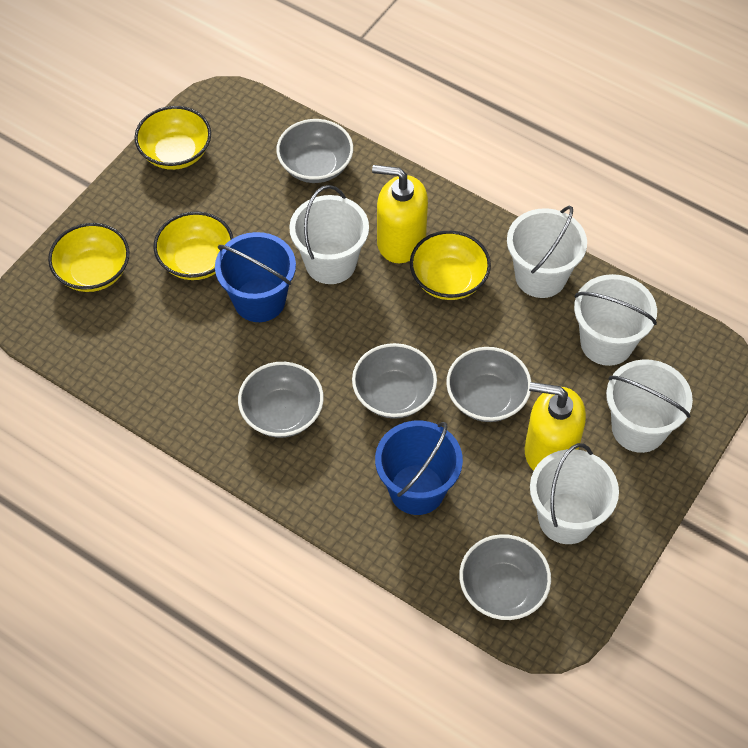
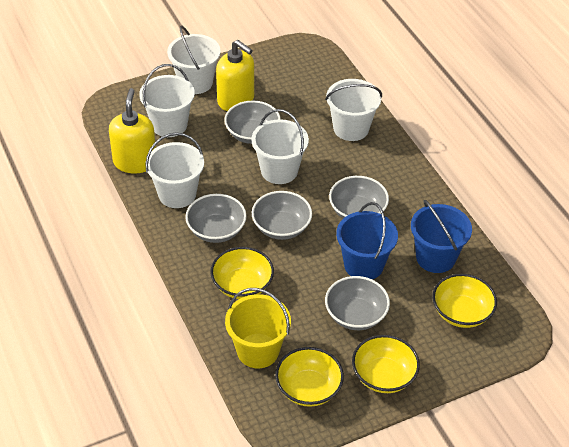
yellow bucket: 0 -> 1

